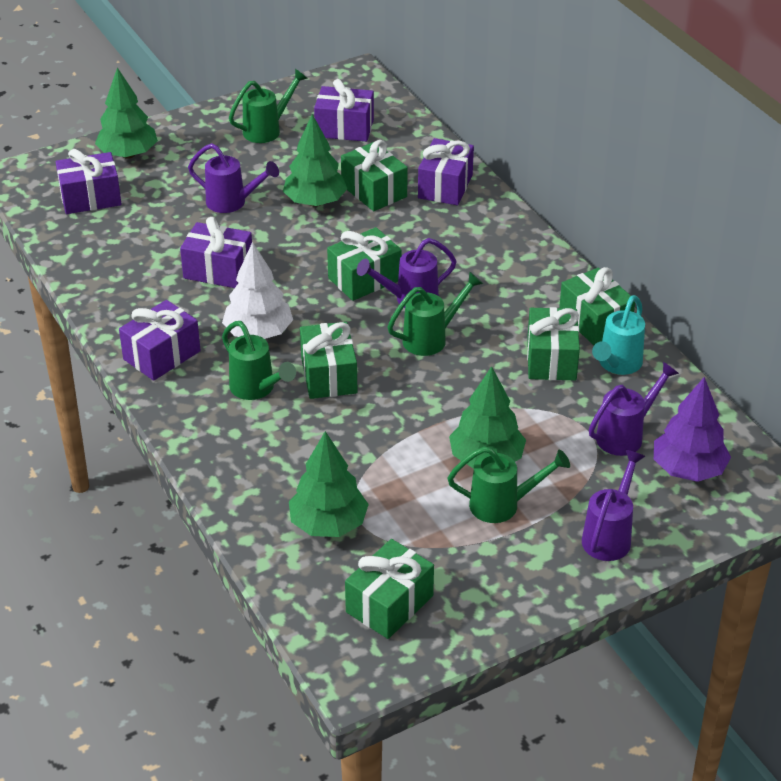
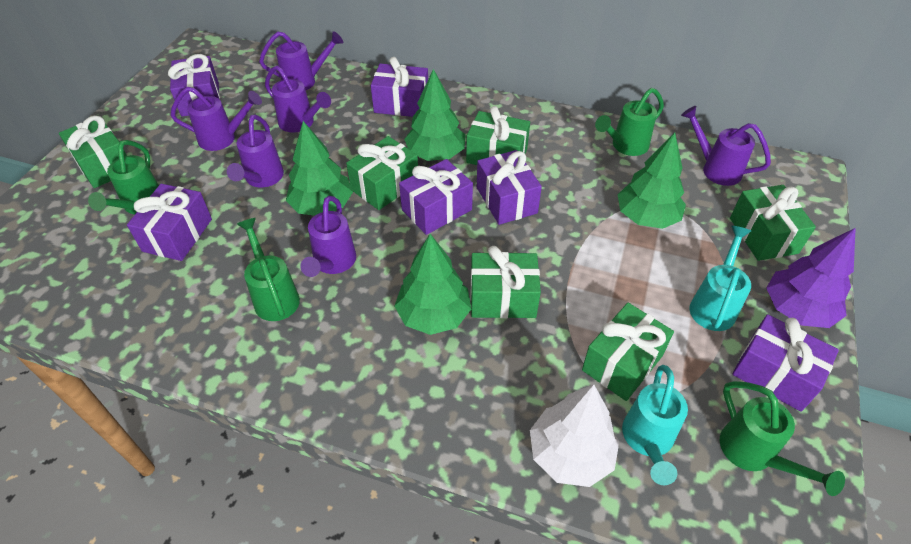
purple gift: 5 -> 6
purple watering can: 4 -> 6
turquoise watering can: 1 -> 2

